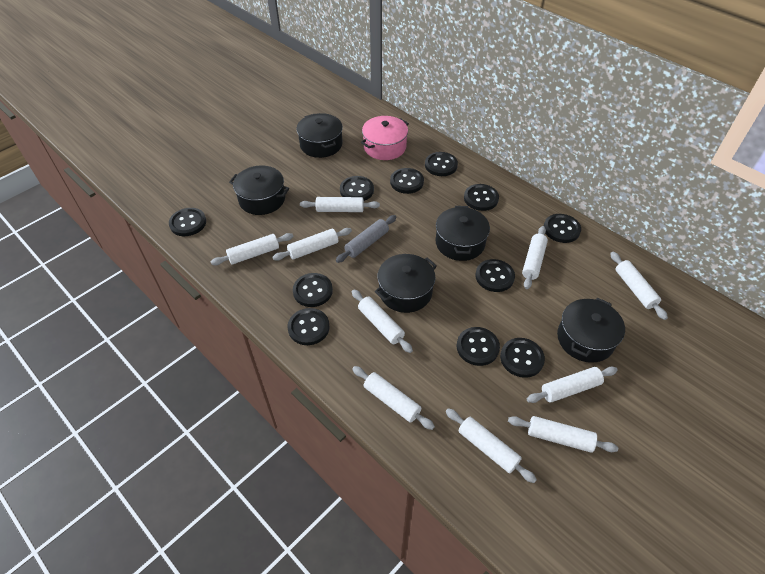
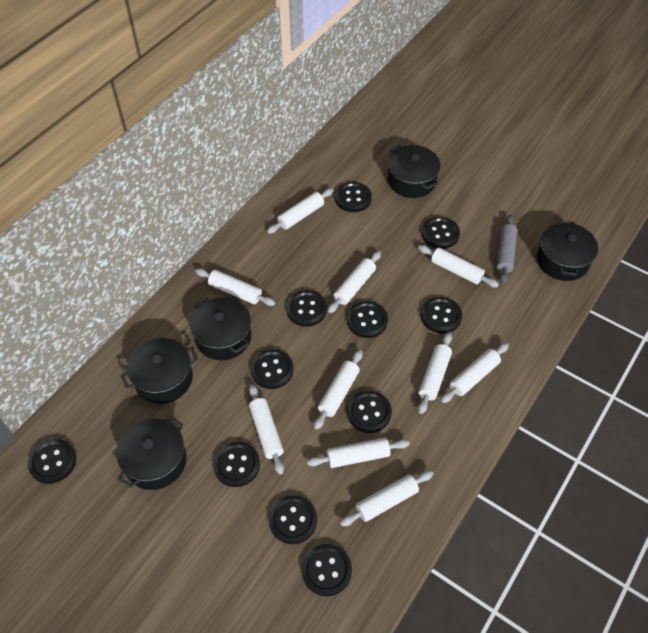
pink pot: 1 -> 0

